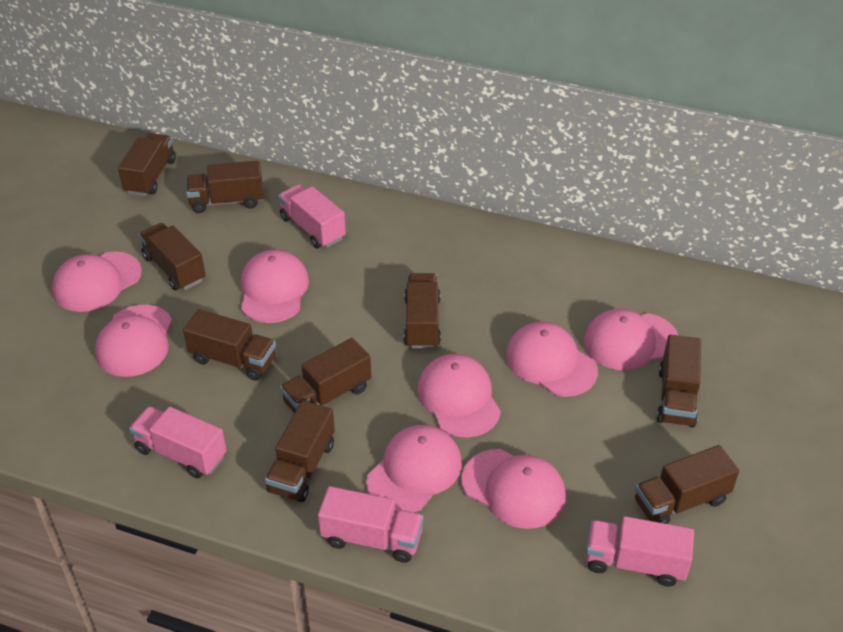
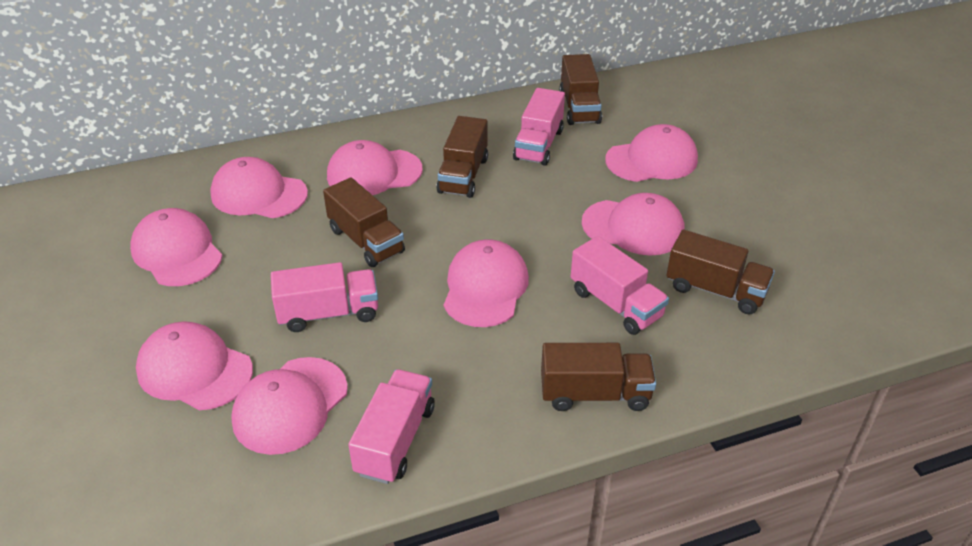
brown truck: 9 -> 5

